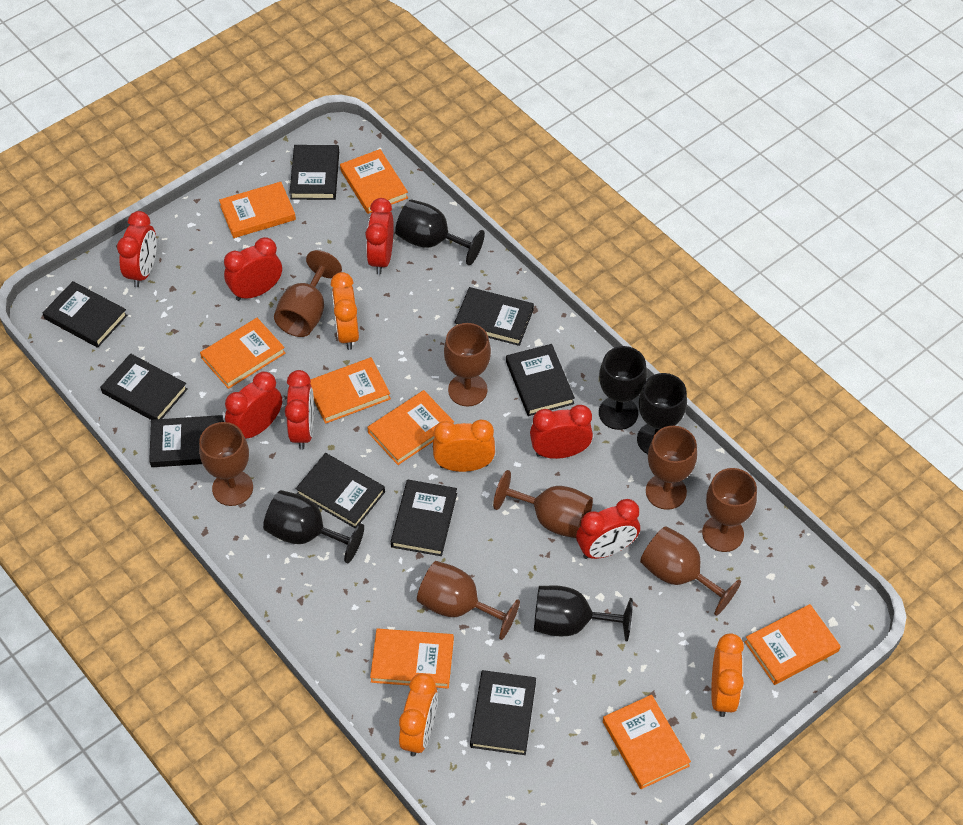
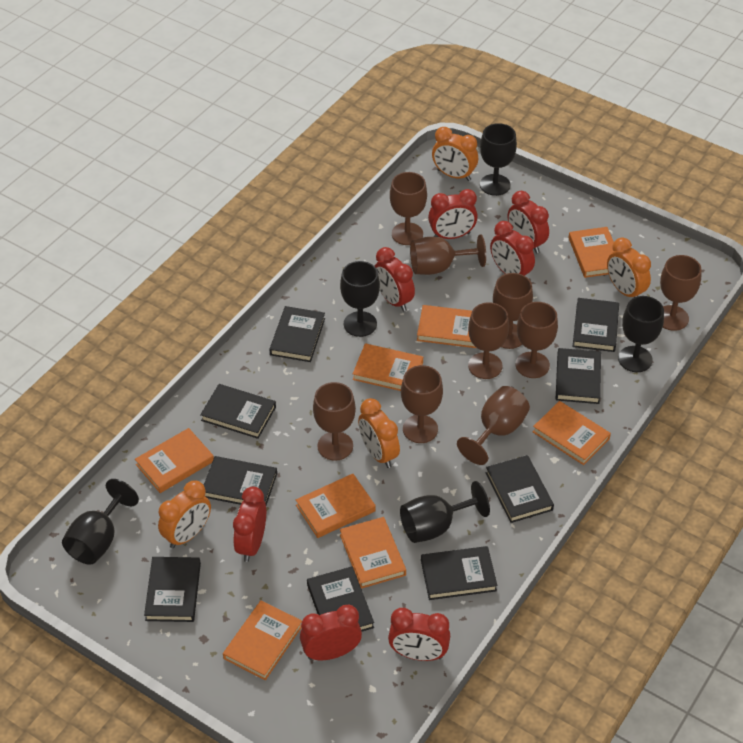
brown goblet: 8 -> 9

